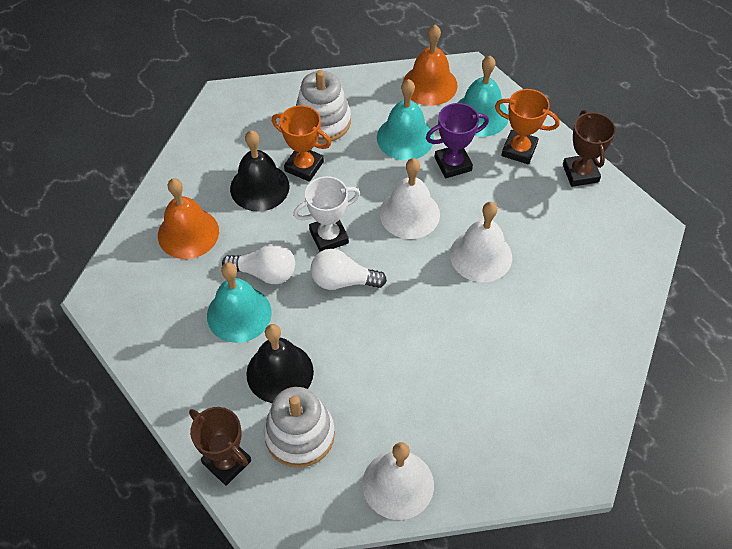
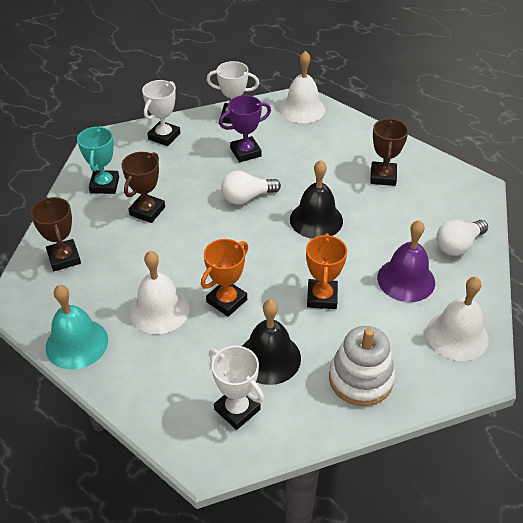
brown trophy: 2 -> 3
orange bell: 2 -> 0
purple bell: 0 -> 1
turquoise bell: 3 -> 1
turquoise trophy: 0 -> 1
white stacking toy: 2 -> 1
white trophy: 1 -> 3

